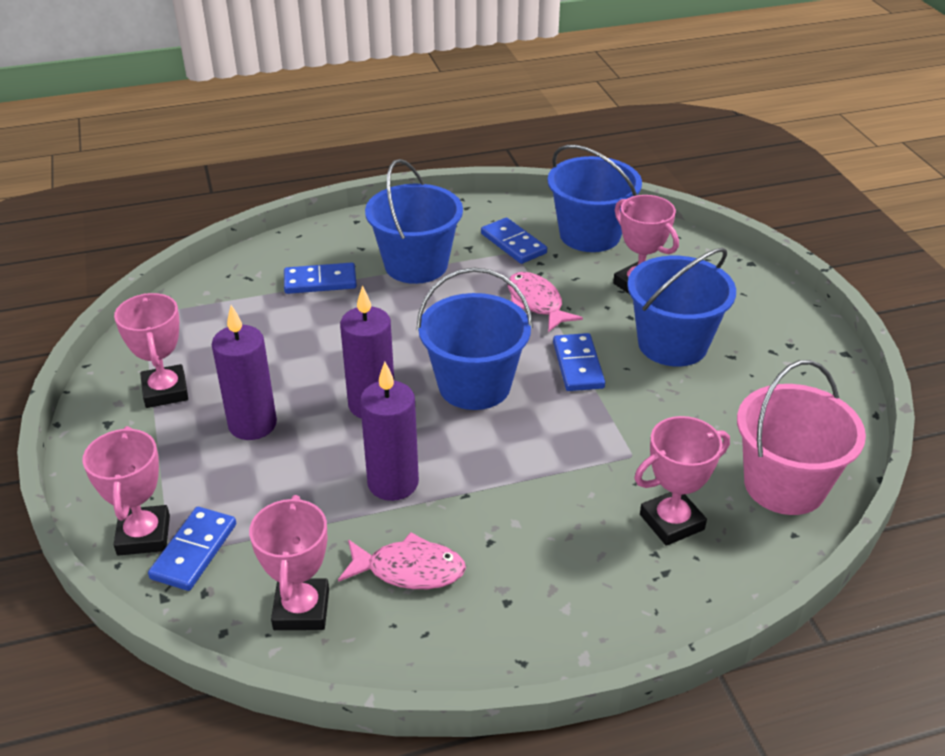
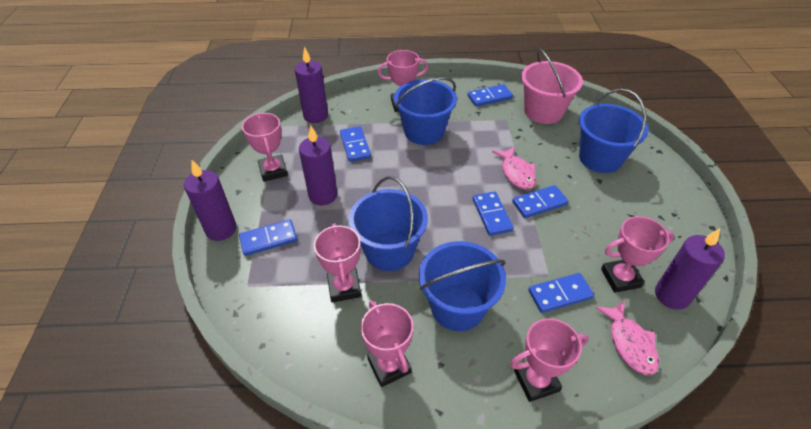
blue domino: 4 -> 6
pink trophy: 5 -> 6
purple candle: 3 -> 4

